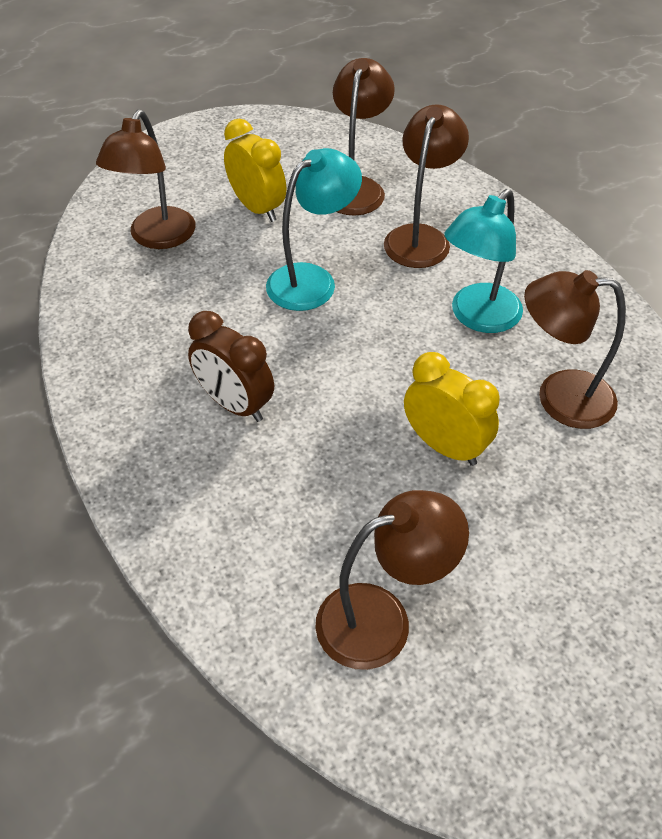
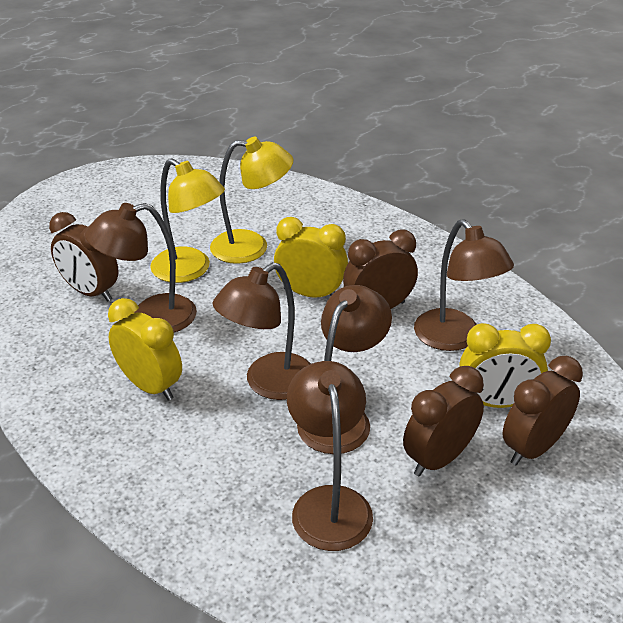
brown clock: 1 -> 4
turquoise lamp: 2 -> 0
yellow clock: 2 -> 3
yellow lamp: 0 -> 2

